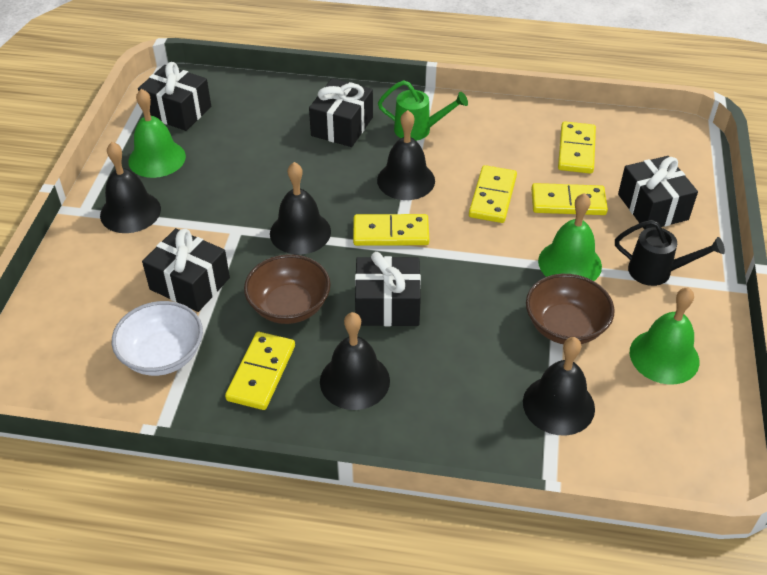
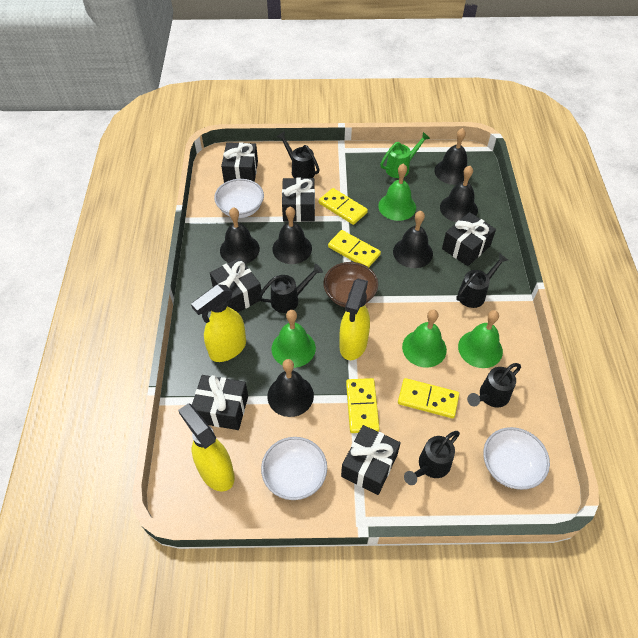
black bell: 5 -> 6
black gift: 5 -> 6
black watering can: 1 -> 5
brown bowl: 2 -> 1
green bell: 3 -> 4
white bowl: 1 -> 3
yellow domino: 5 -> 4
yellow spray bottle: 0 -> 3

